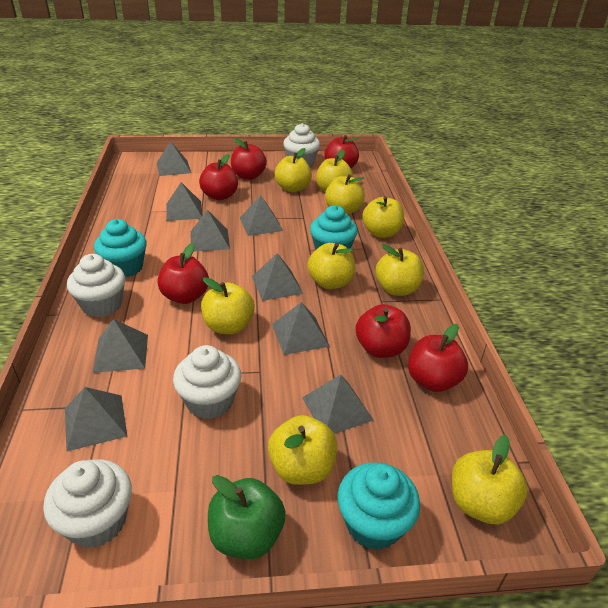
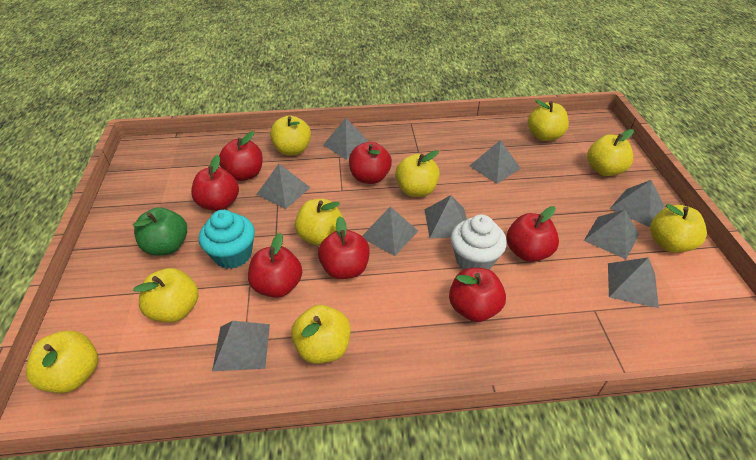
red apple: 6 -> 7
turquoise cupcake: 3 -> 1
white cupcake: 4 -> 1

